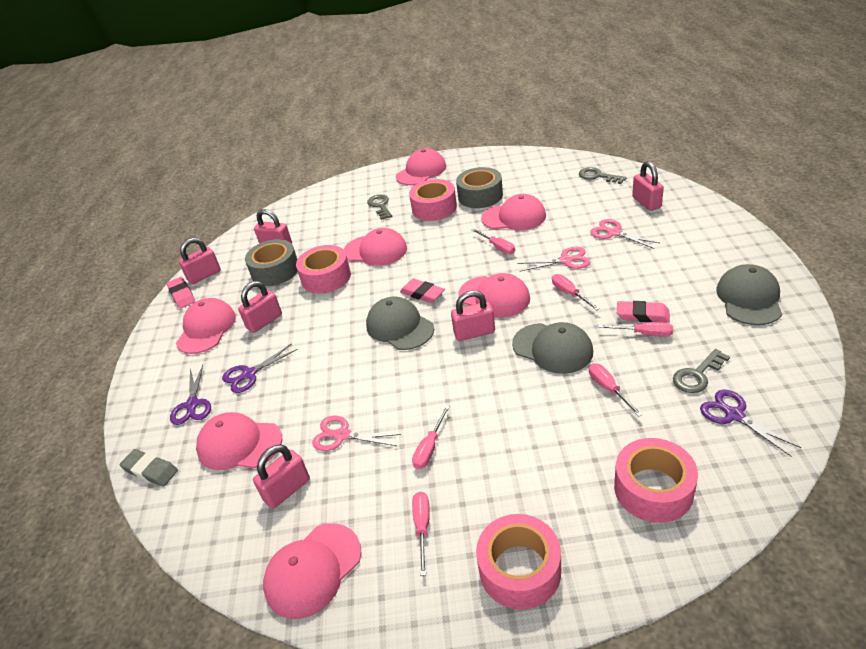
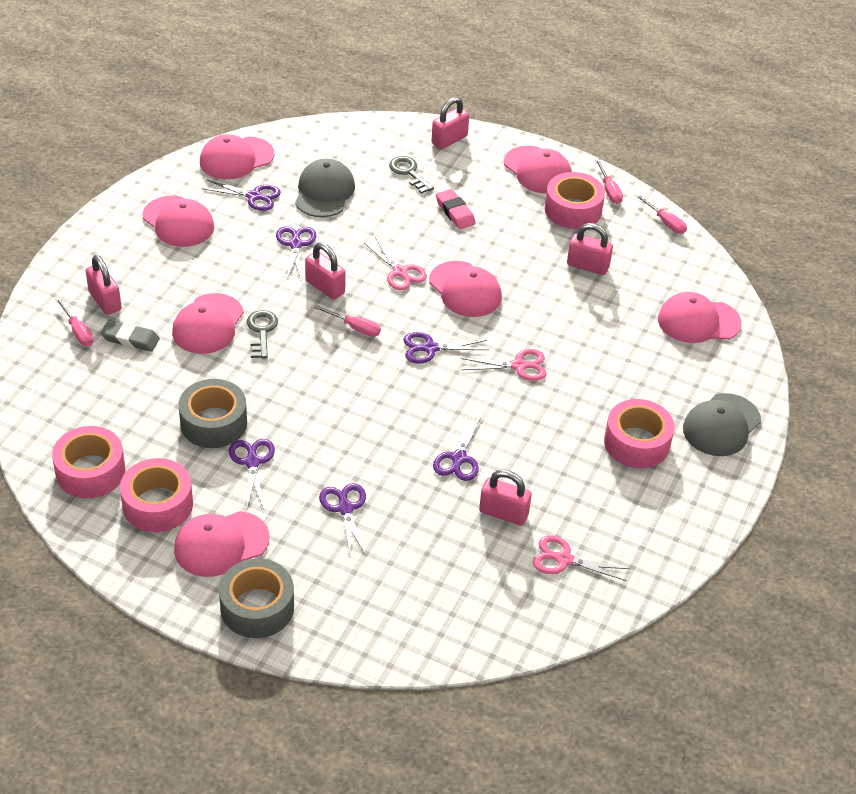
grey cap: 3 -> 2
grey key: 3 -> 2
pink eraser: 3 -> 1
pink padlock: 6 -> 5
pink screwdriver: 6 -> 4
purple scissors: 3 -> 6

